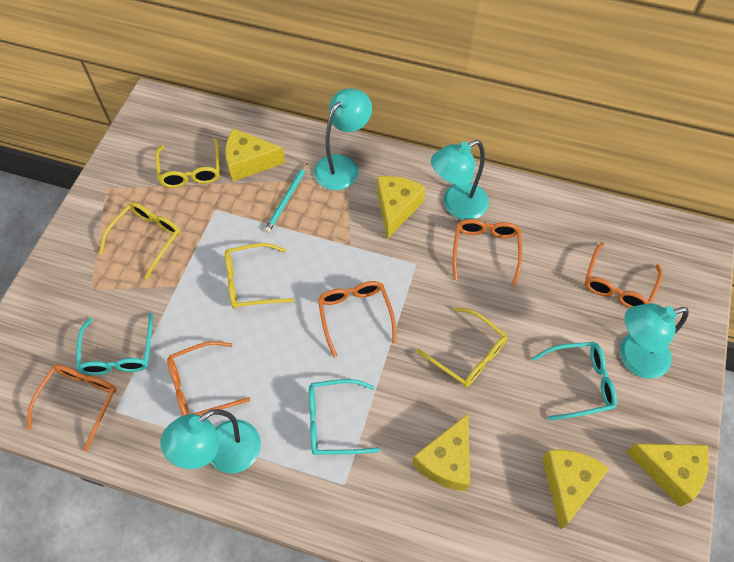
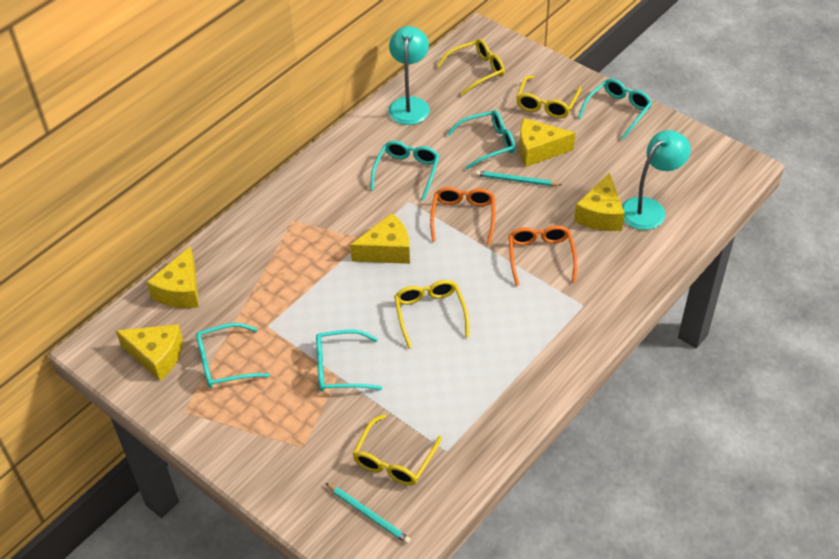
orange glasses: 5 -> 2
turquoise glasses: 3 -> 5
turquoise lamp: 4 -> 2
turquoise pencil: 1 -> 2

